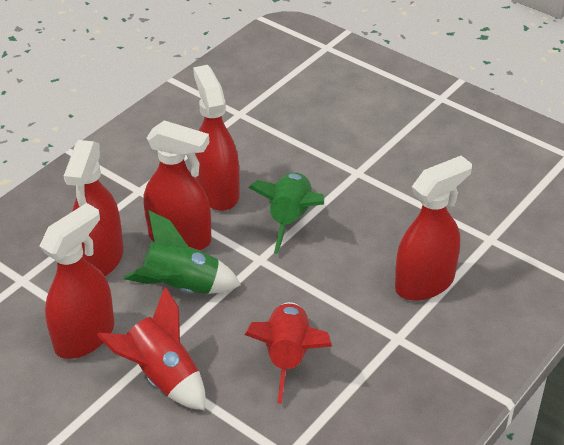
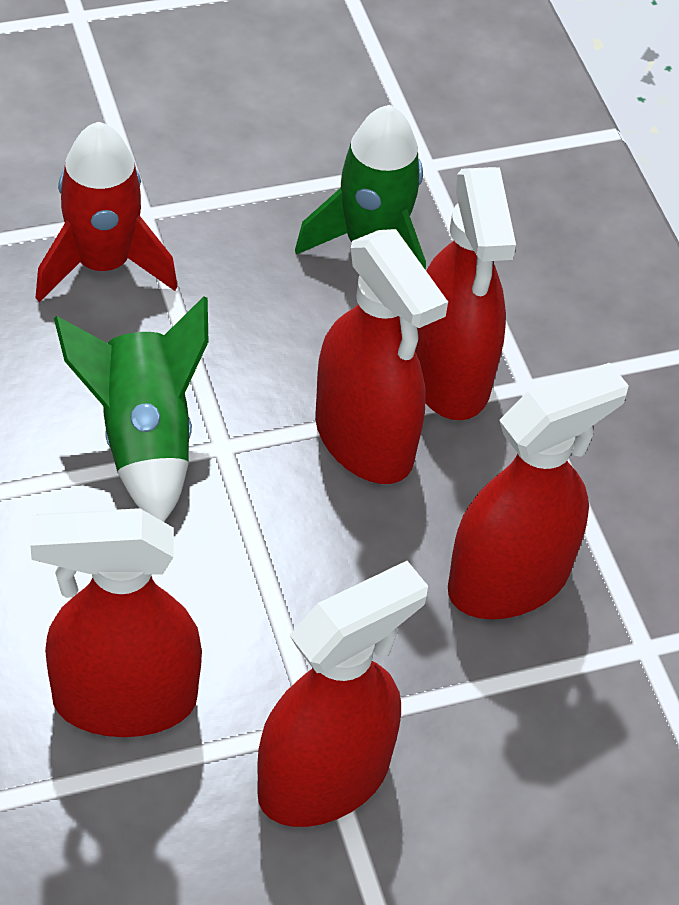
red rocket: 2 -> 1

